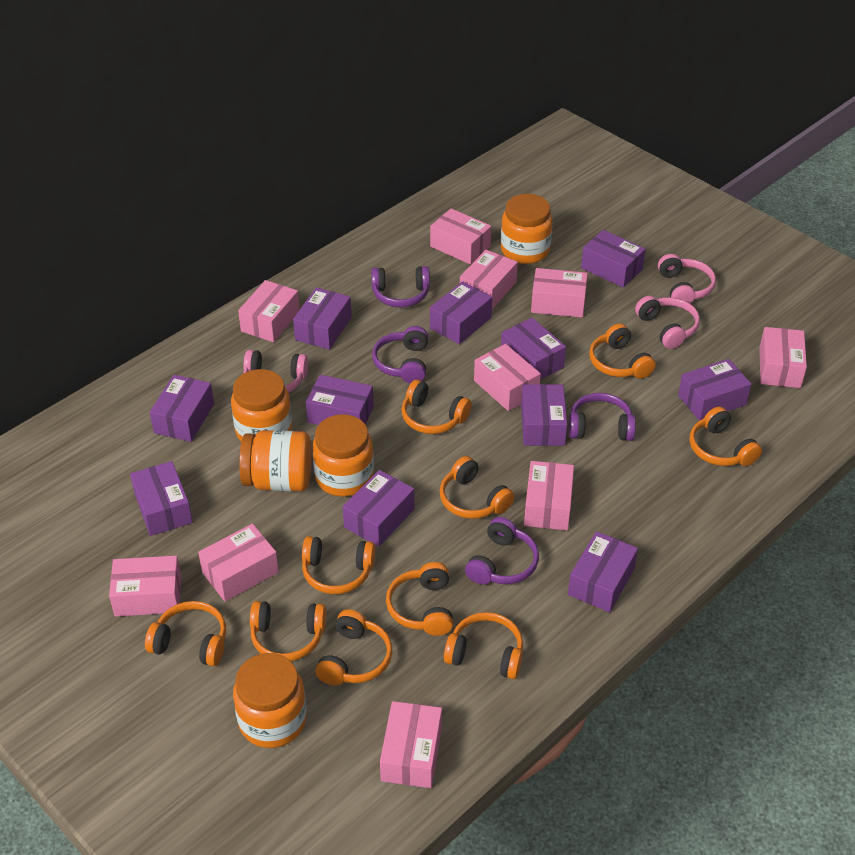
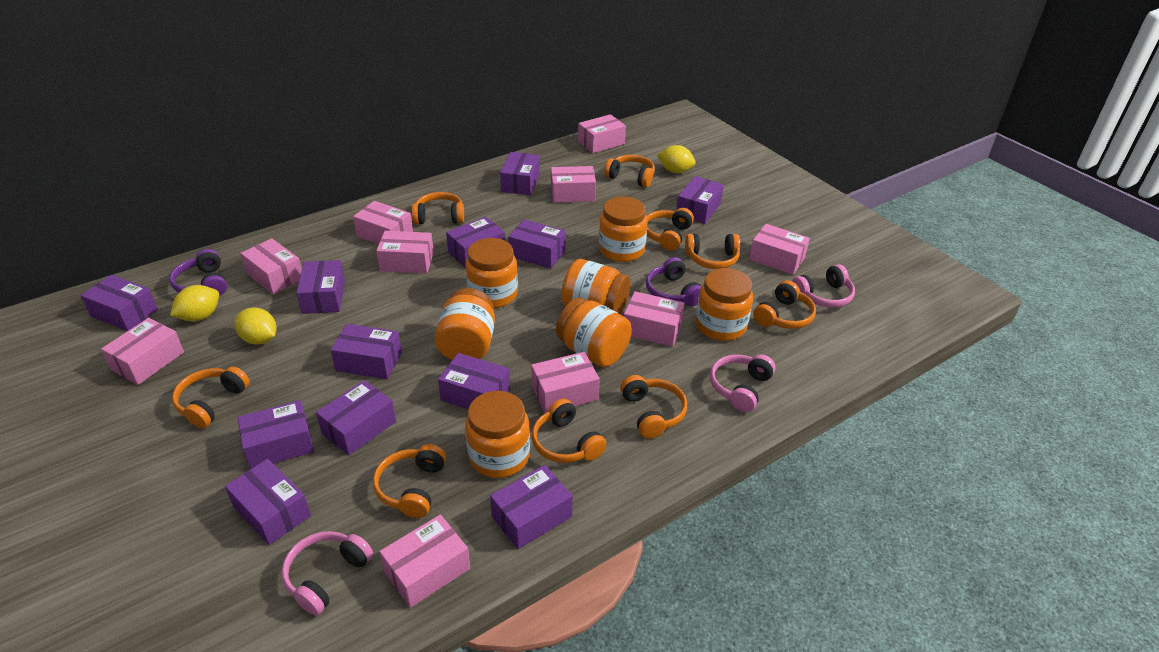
orange headphones: 10 -> 9
orange jar: 5 -> 7
purple box: 11 -> 12
purple headphones: 4 -> 2
yellow lemon: 0 -> 3

